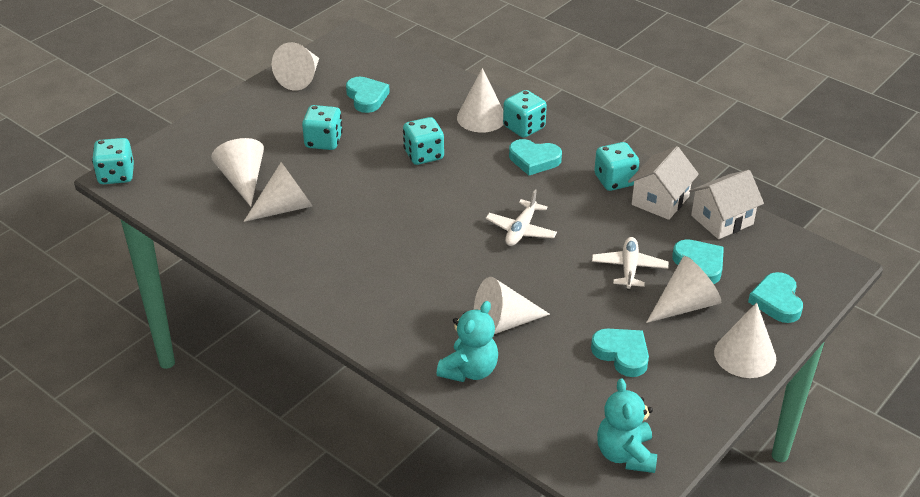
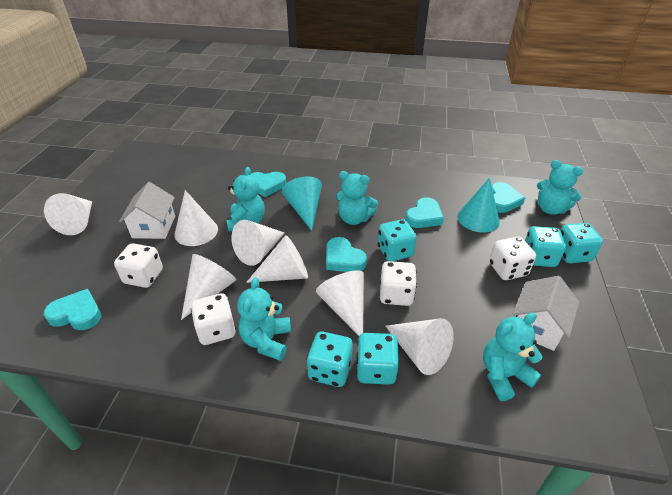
turquoise cone: 0 -> 2
turquoise teddy bear: 2 -> 5
white dice: 0 -> 4
white plane: 2 -> 0

